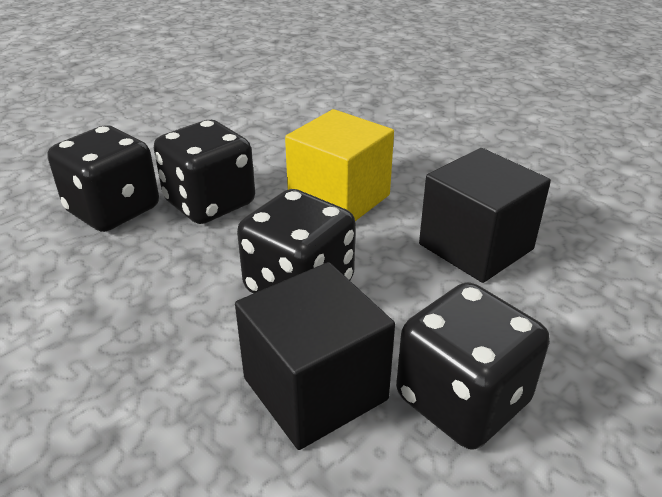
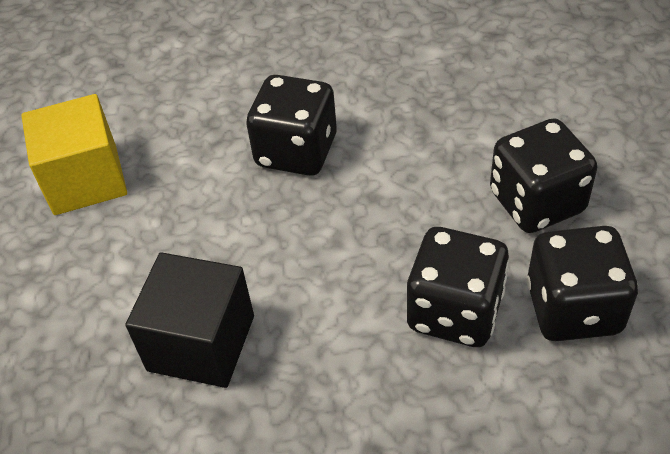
black cube: 2 -> 1

